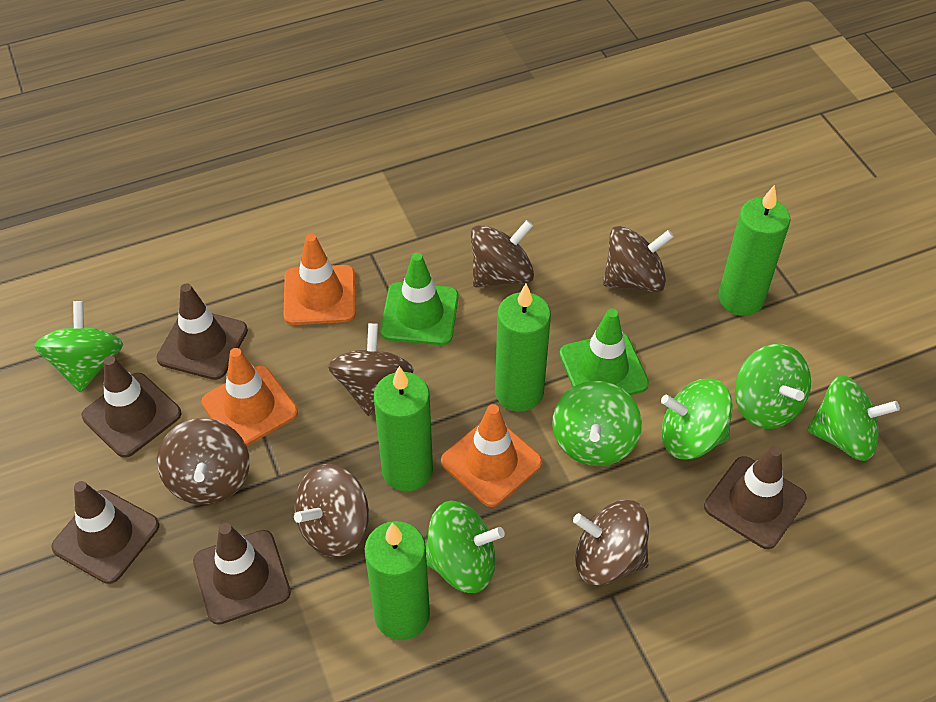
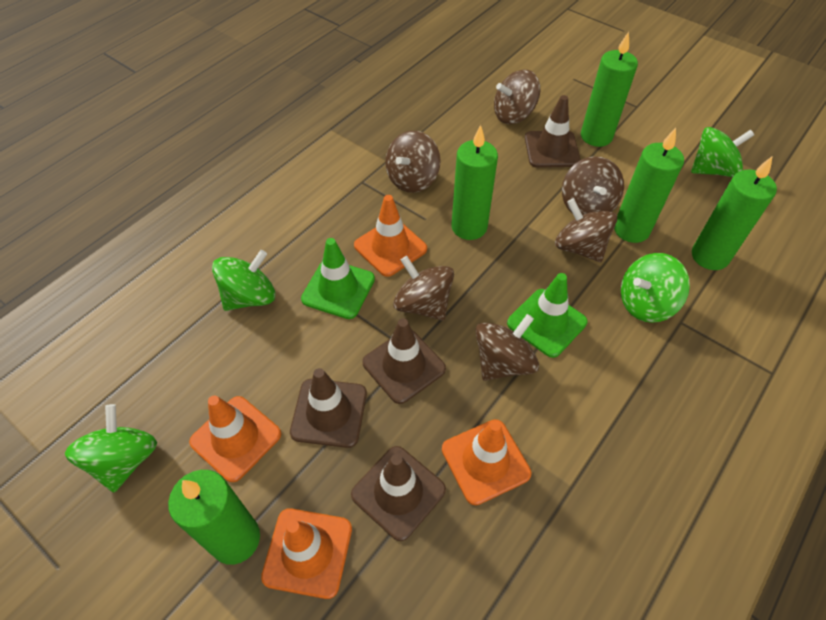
brown traffic cone: 5 -> 4
green candle: 4 -> 5
green spinning top: 6 -> 4
orange traffic cone: 3 -> 4

